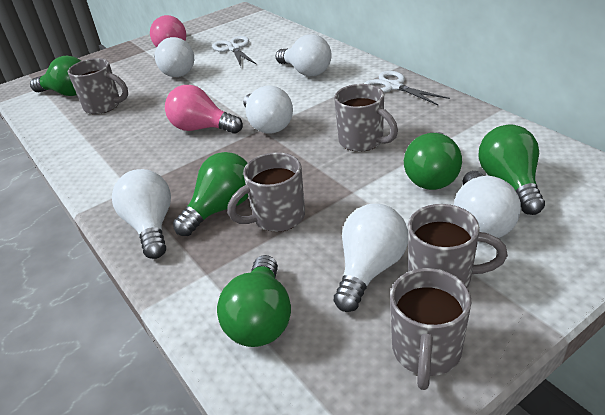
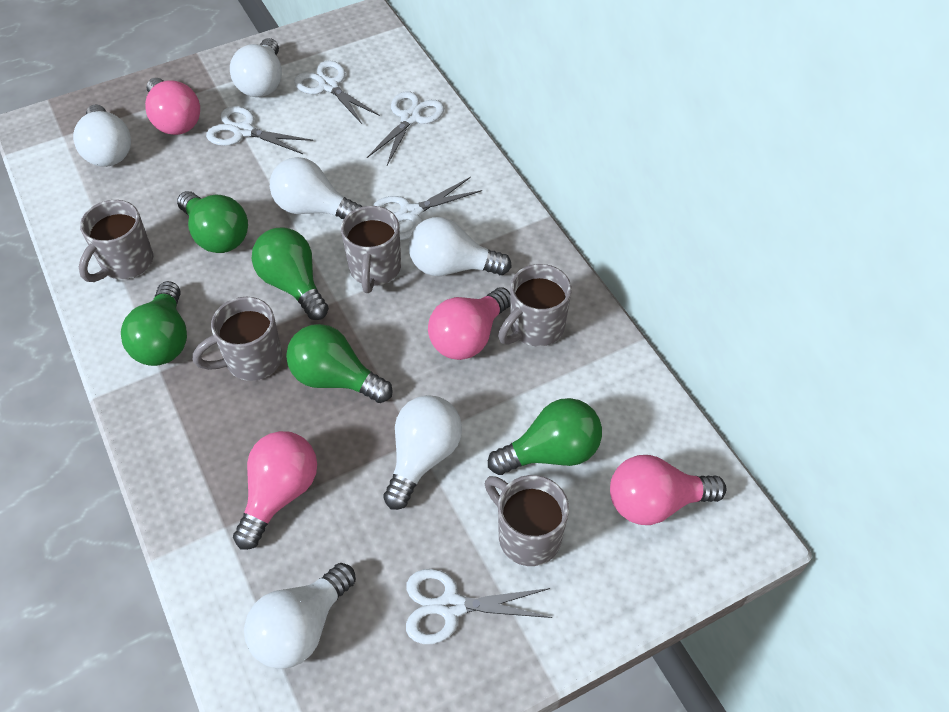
pink light bulb: 2 -> 4
white scissors: 2 -> 5

